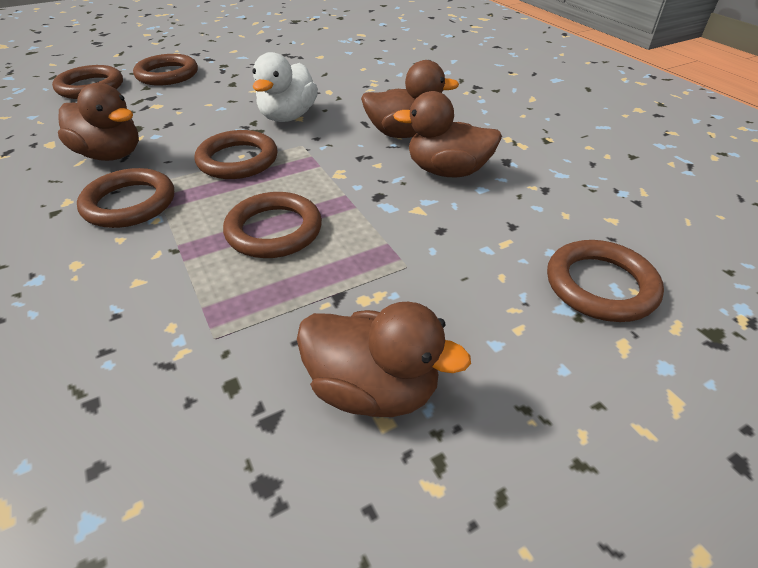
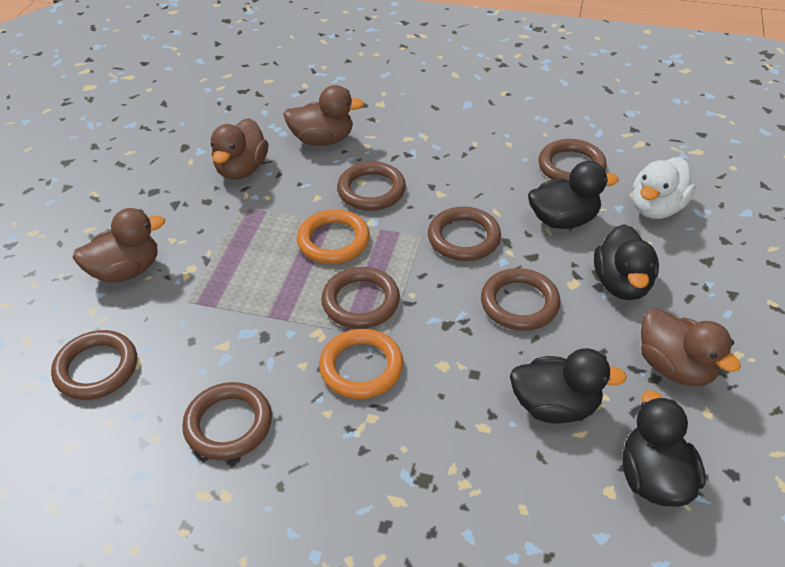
black duck: 0 -> 4
brown ring: 6 -> 7
orange ring: 0 -> 2

